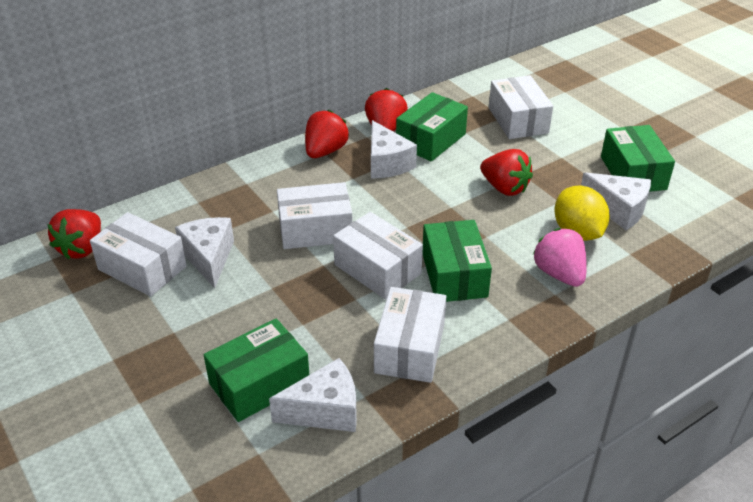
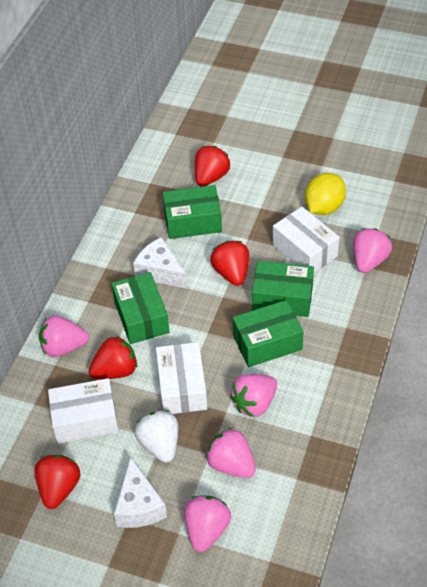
pink strawberry: 1 -> 5
white box: 5 -> 3
white cheese: 4 -> 2
white strawberry: 0 -> 1

